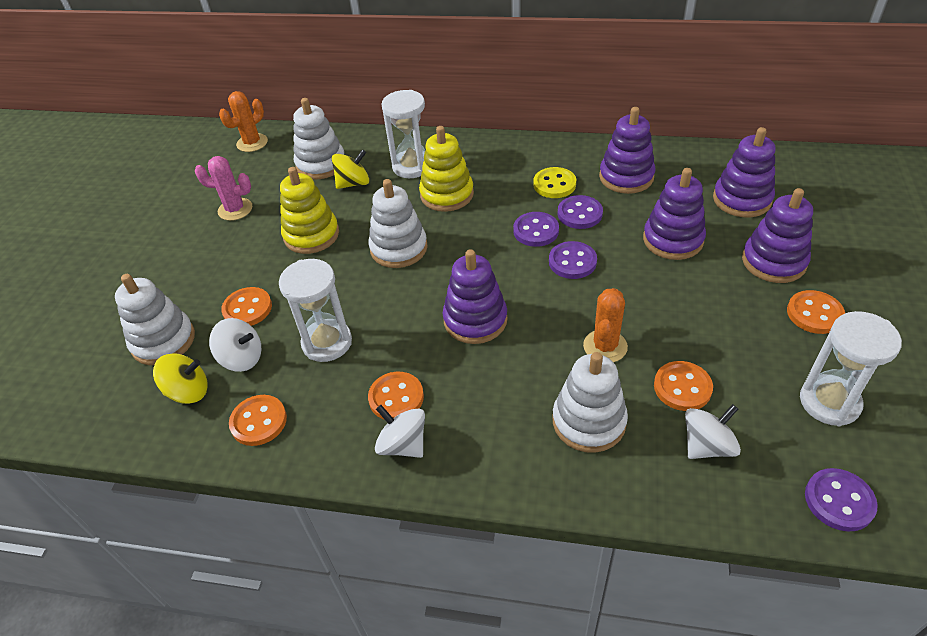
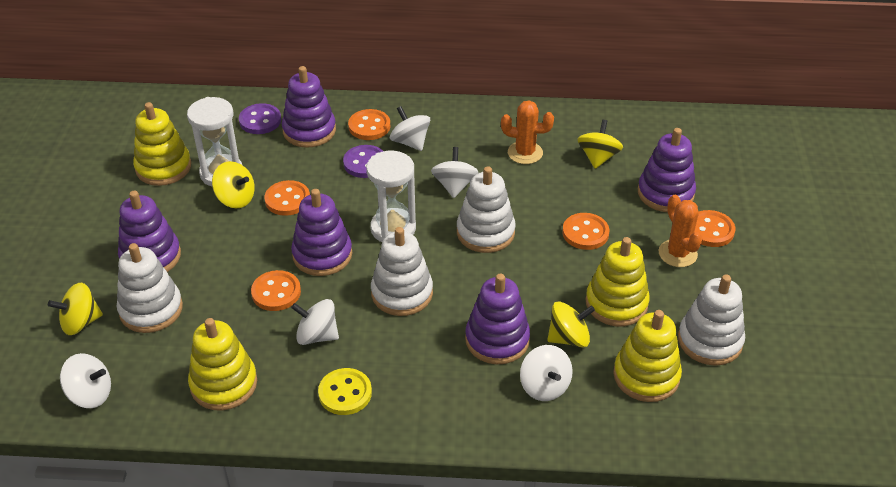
pink cactus: 1 -> 0
purple button: 4 -> 2
white hourglass: 3 -> 2
white spinning top: 3 -> 5
yellow spinning top: 2 -> 4
yellow stacking toy: 2 -> 4

